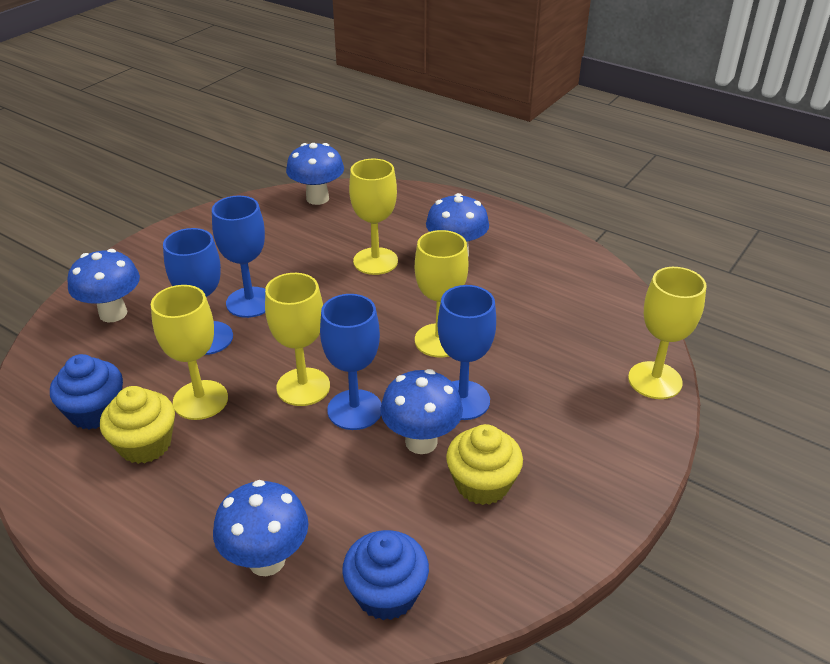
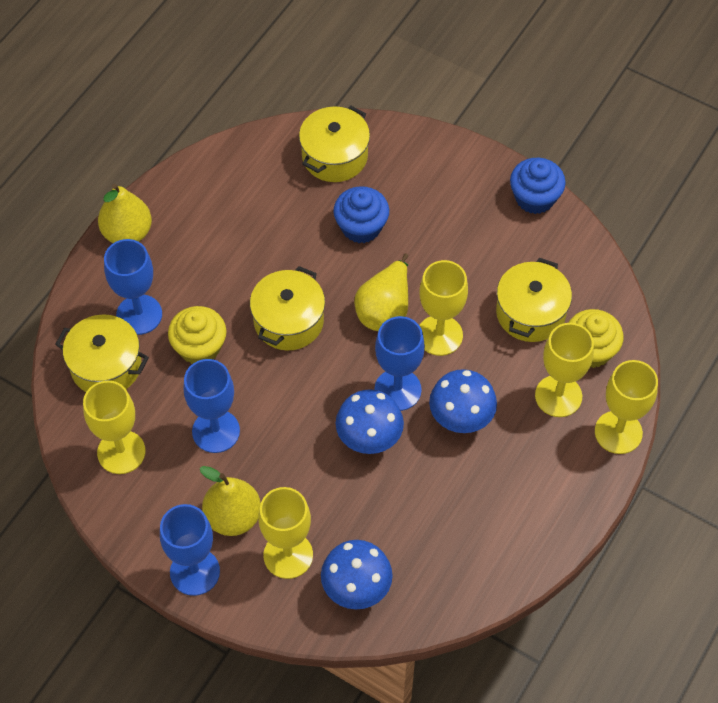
blue mushroom: 5 -> 3
yellow pear: 0 -> 3
yellow pot: 0 -> 4

